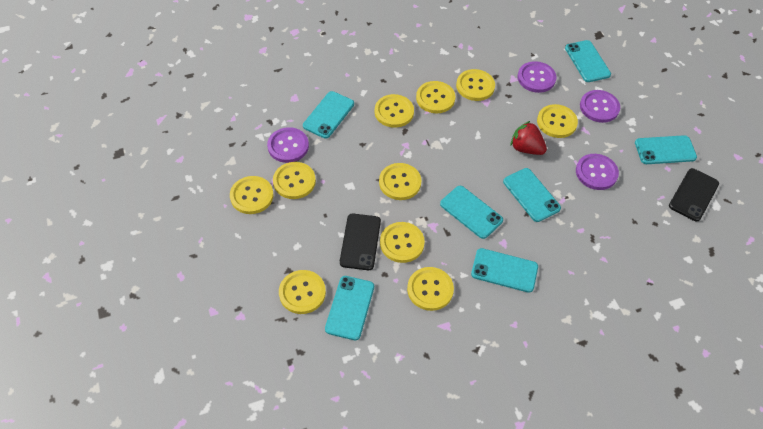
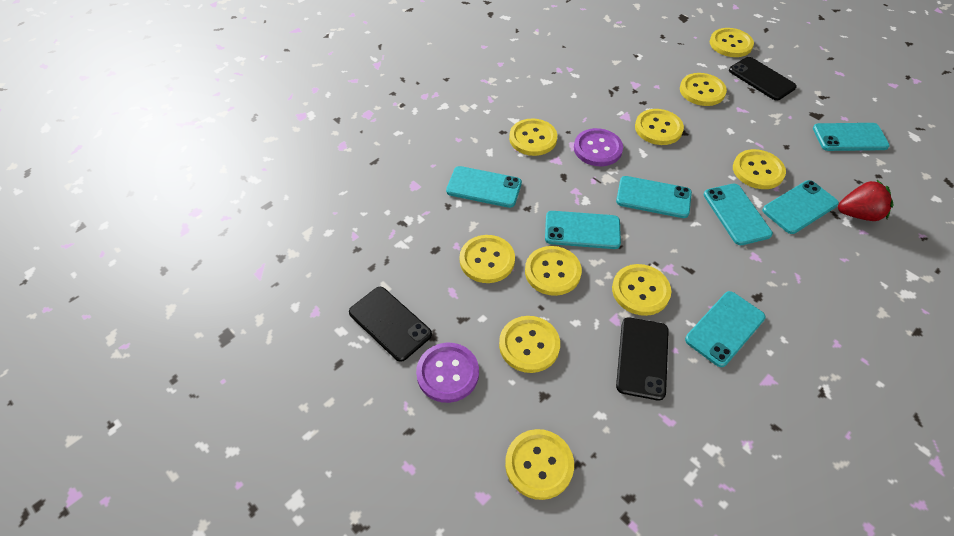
black phone: 2 -> 3
purple button: 4 -> 2

